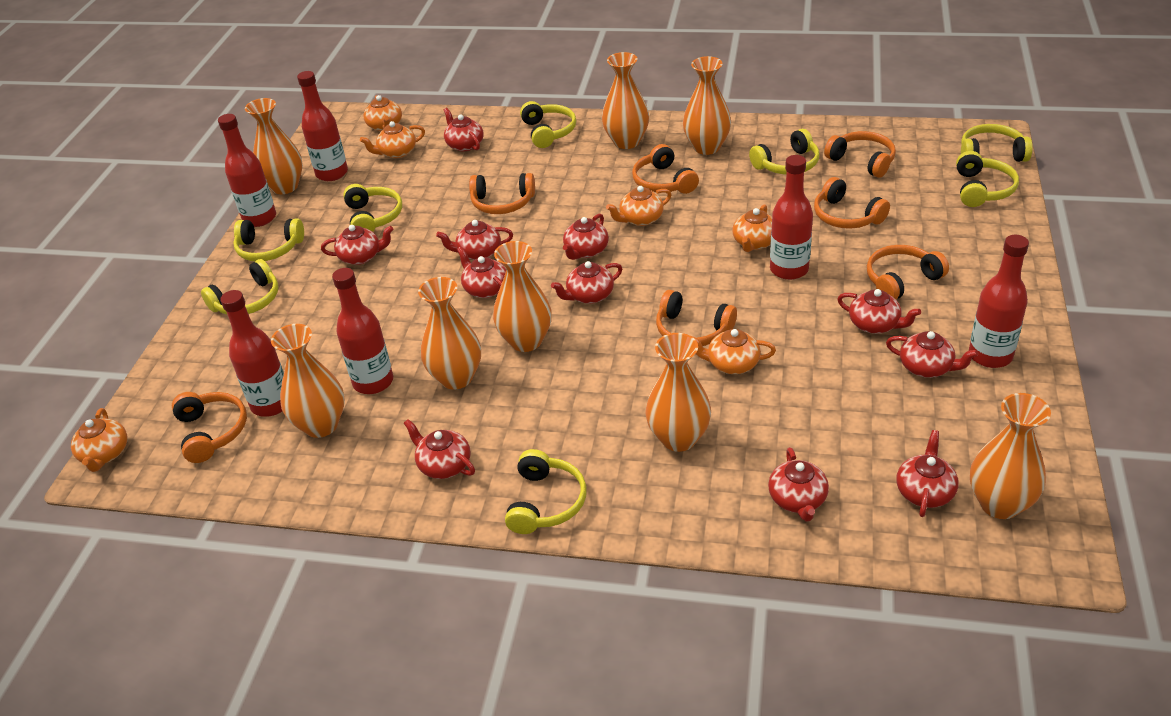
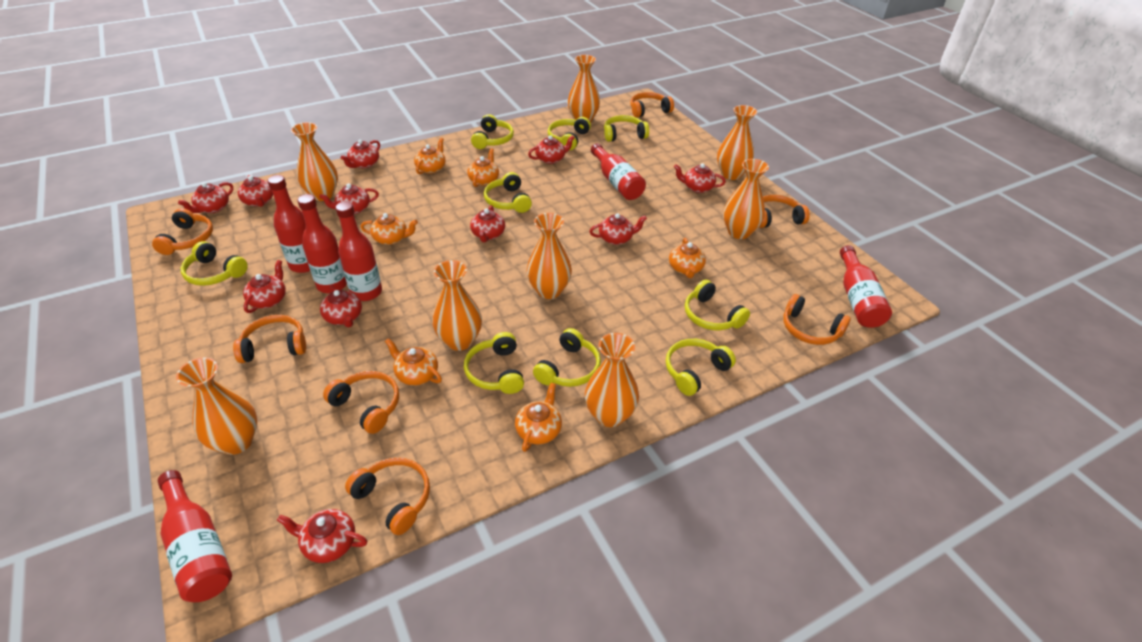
yellow headphones: 8 -> 9

